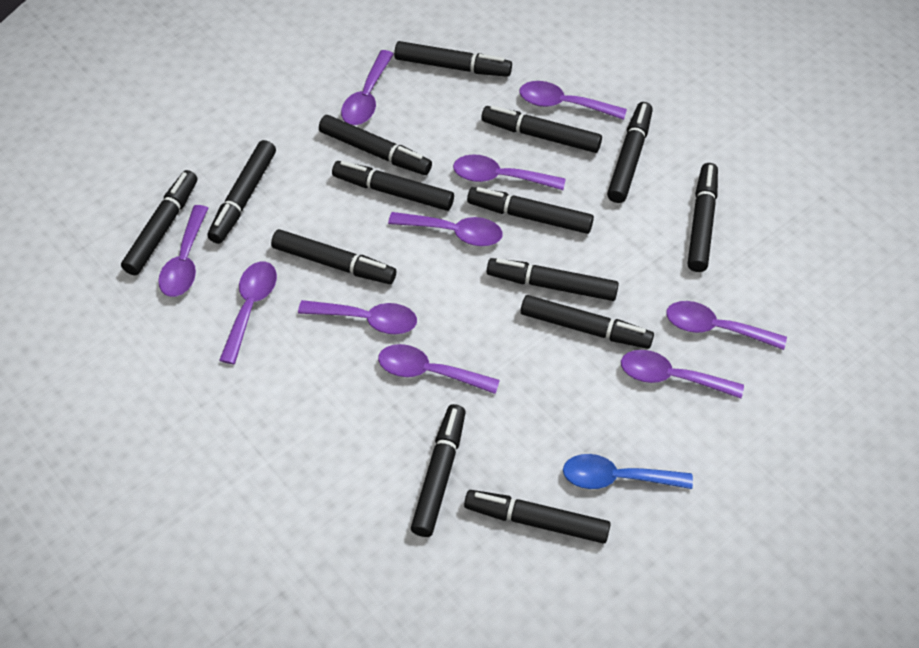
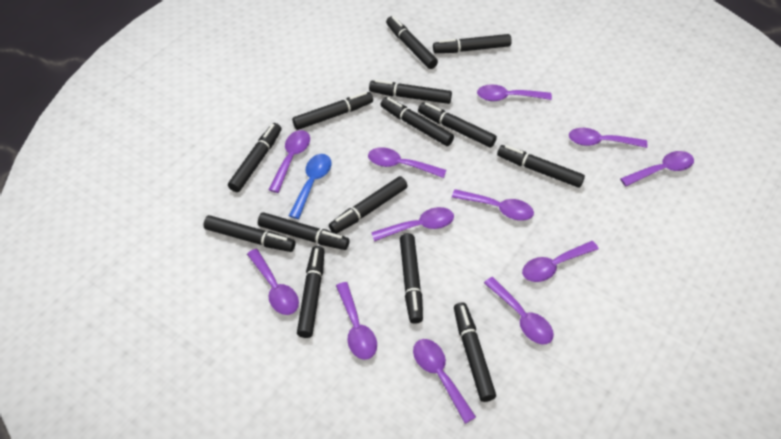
purple spoon: 10 -> 12

